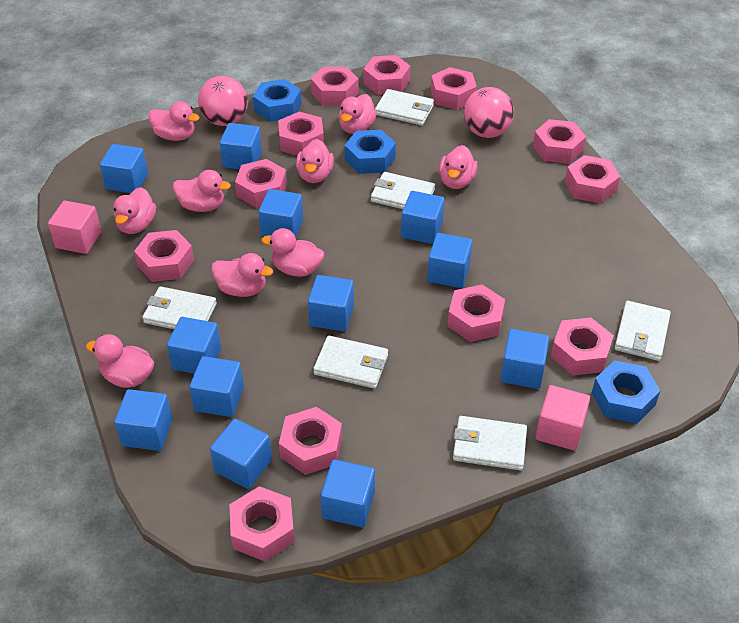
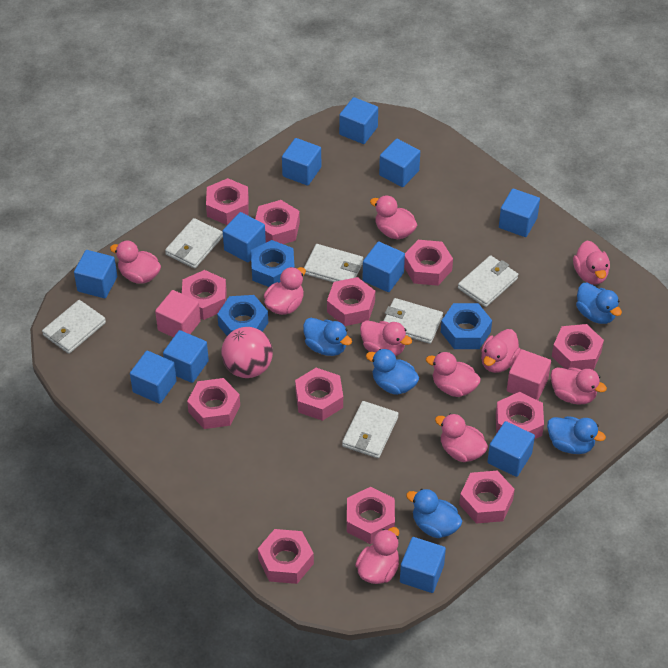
blue cube: 12 -> 11
blue duck: 0 -> 5
pink ball: 2 -> 1
pink duck: 9 -> 10

